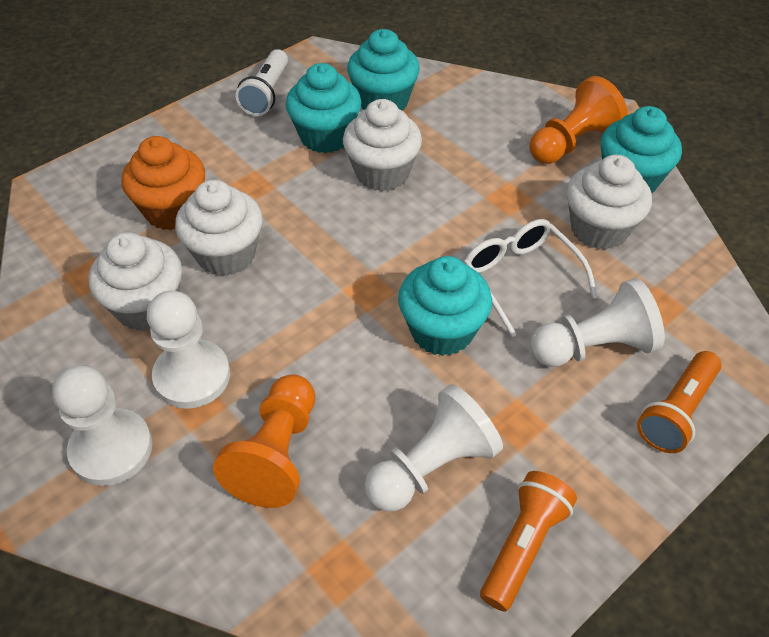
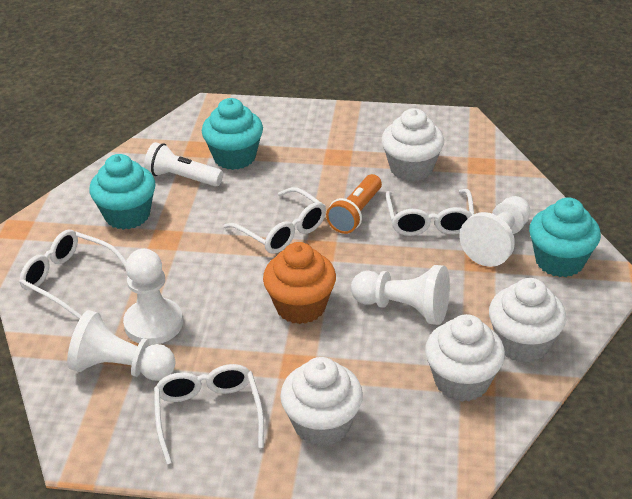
orange flashlight: 2 -> 1
orange pawn: 2 -> 0
turquoise cupcake: 4 -> 3
white glasses: 1 -> 4

